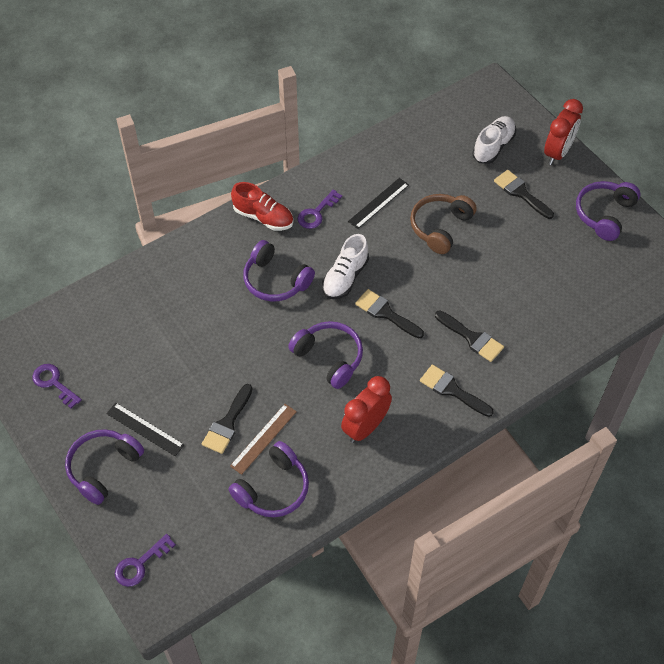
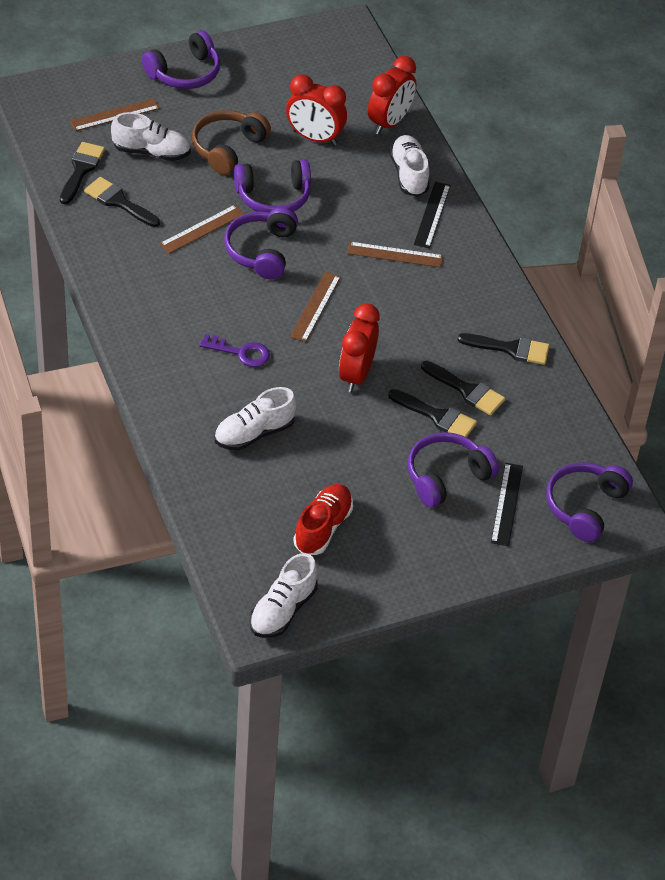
brown ruler: 1 -> 4
purple key: 3 -> 1
red clock: 2 -> 3
white shoe: 2 -> 4

